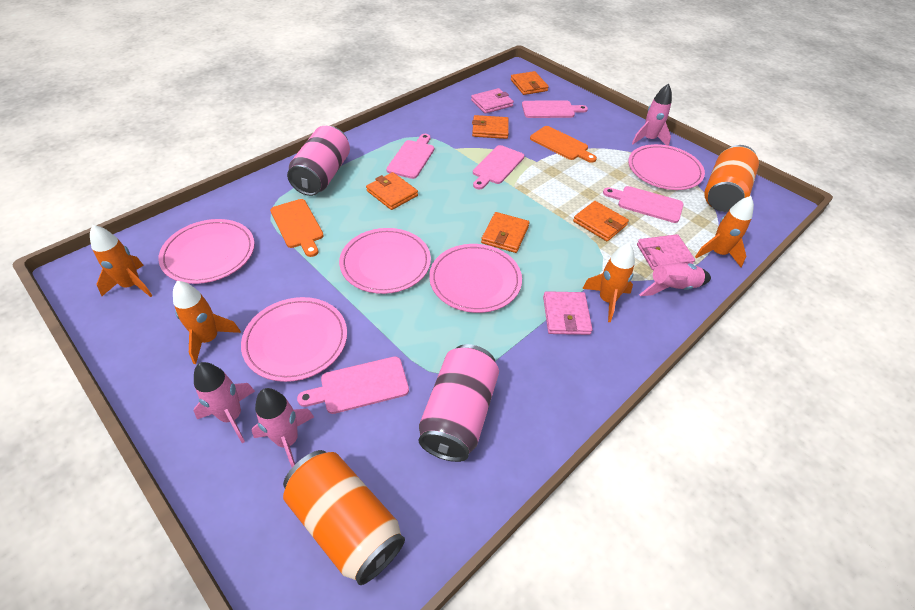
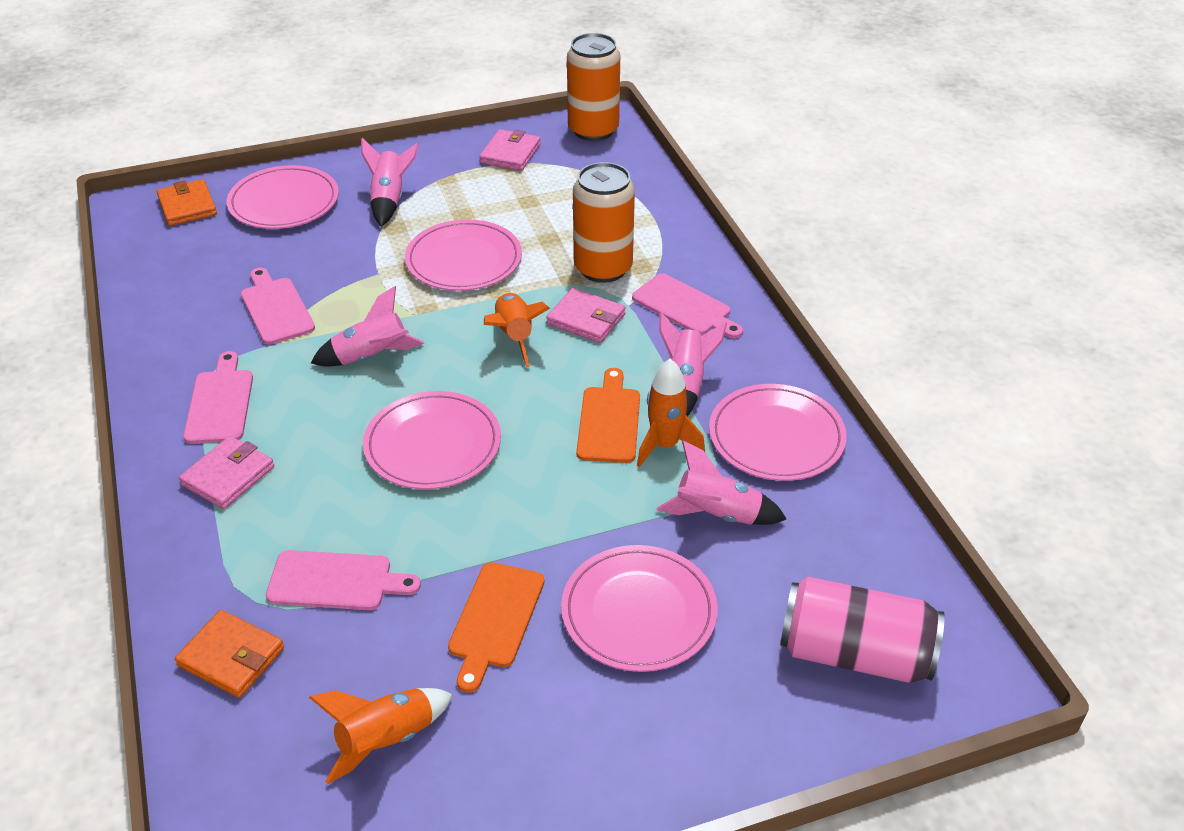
orange rocket: 4 -> 3
orange wallet: 5 -> 2
pink can: 2 -> 1
pink cutting board: 5 -> 4

